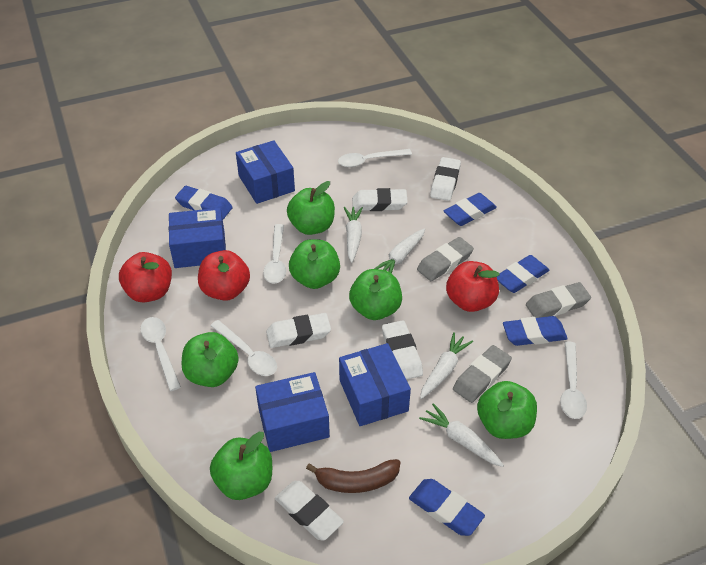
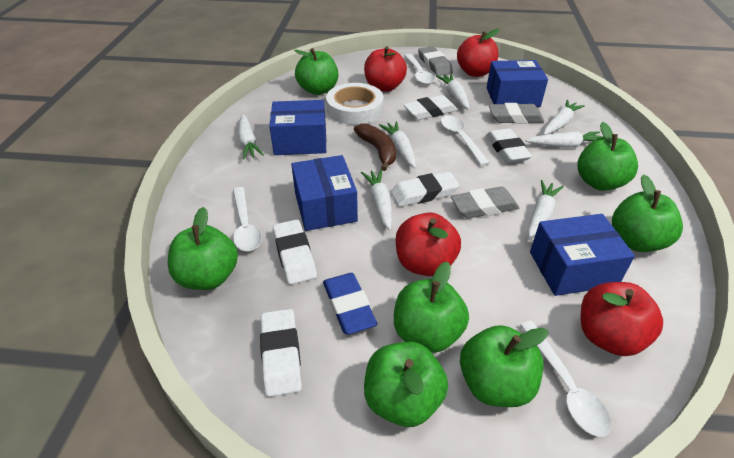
blue eraser: 5 -> 1
green apple: 6 -> 7
red apple: 3 -> 4
white carrot: 4 -> 7
white spoon: 5 -> 4
white tape: 0 -> 1

